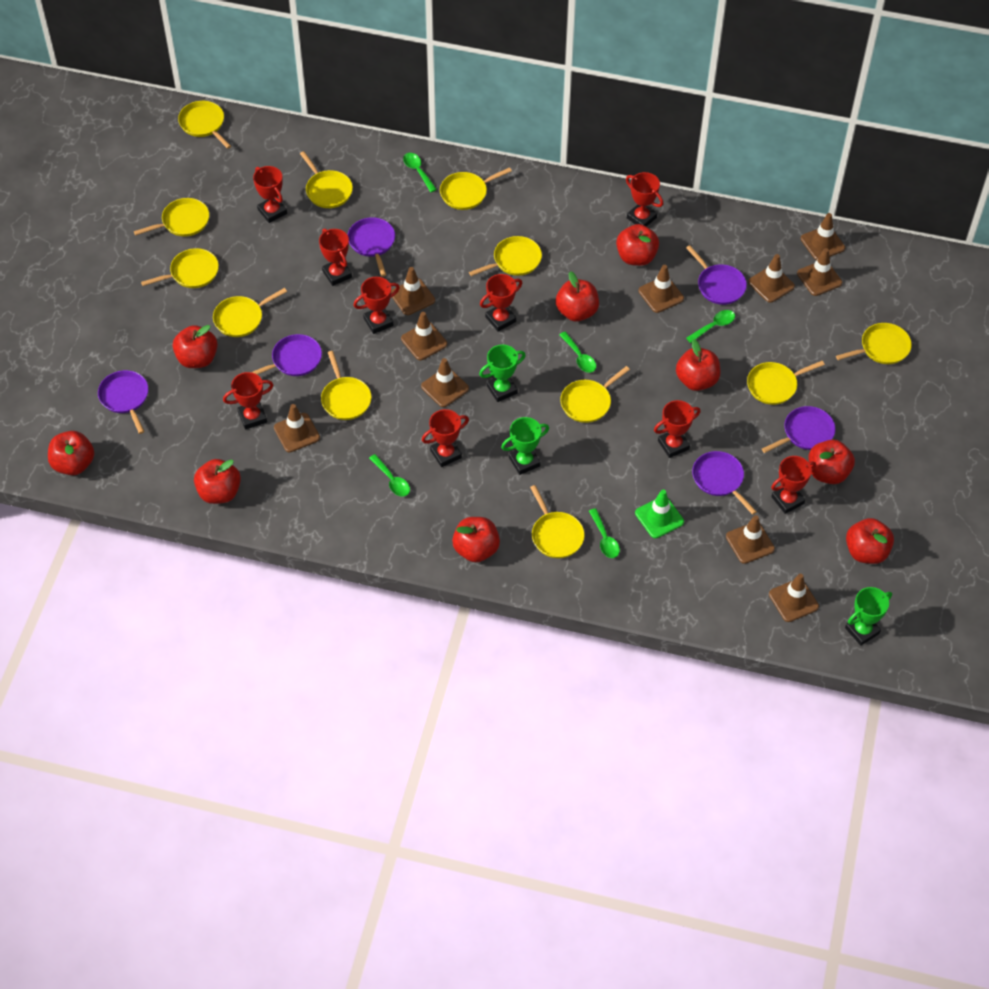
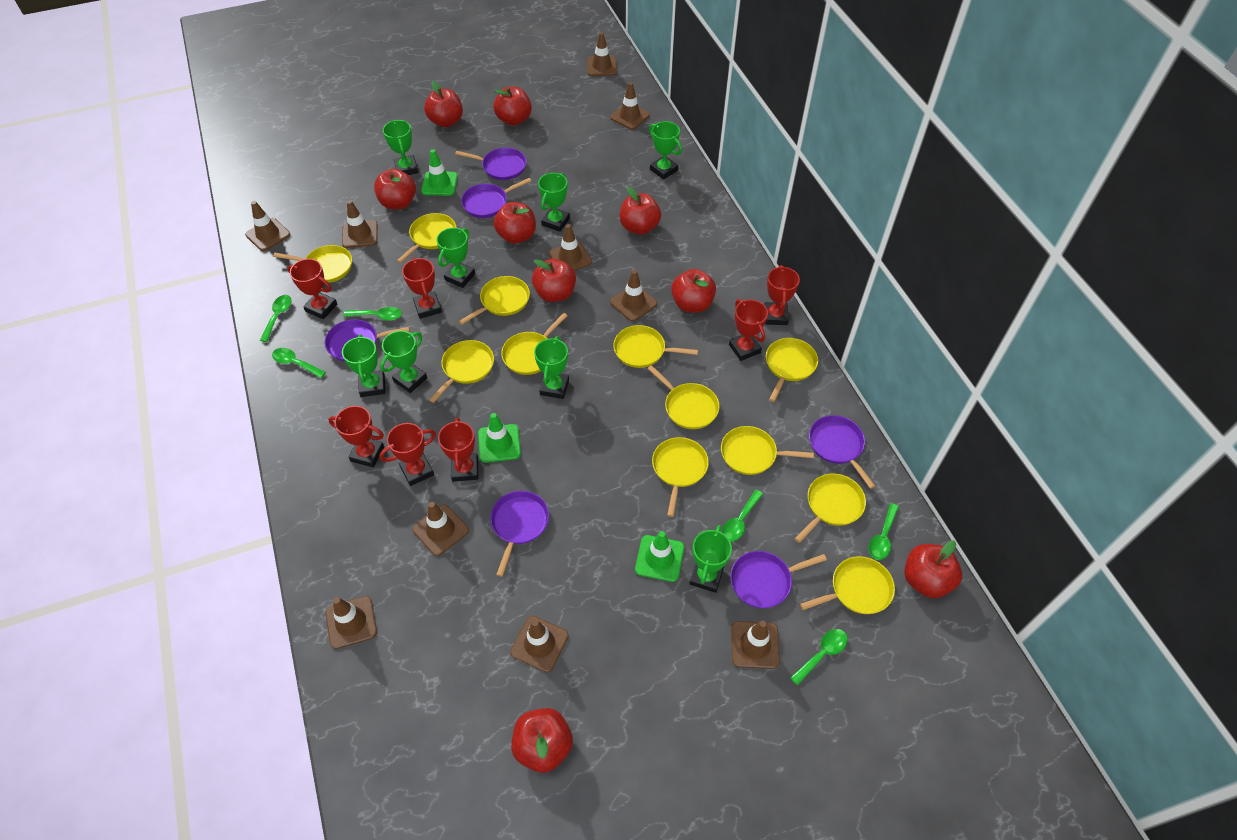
green spoon: 5 -> 6
green traffic cone: 1 -> 3
green trophy: 3 -> 8
red trophy: 9 -> 7

